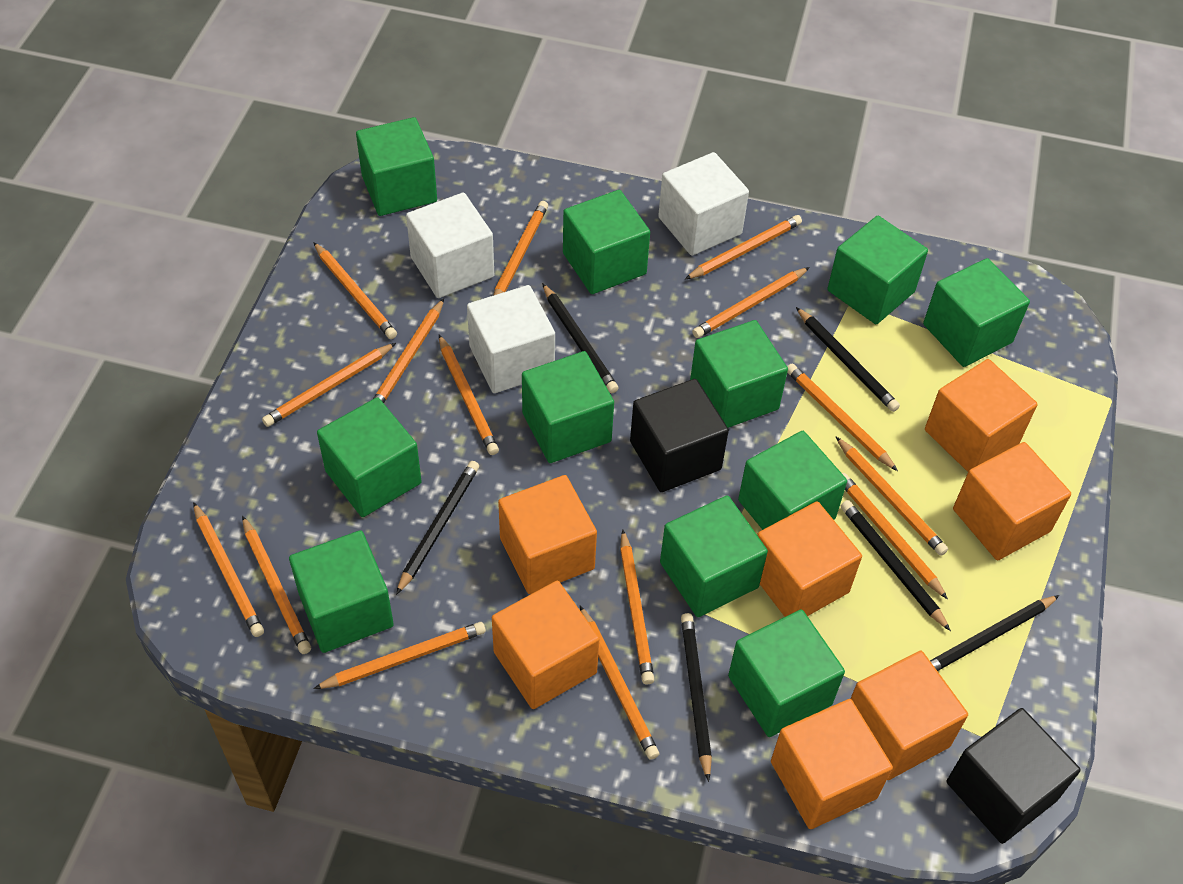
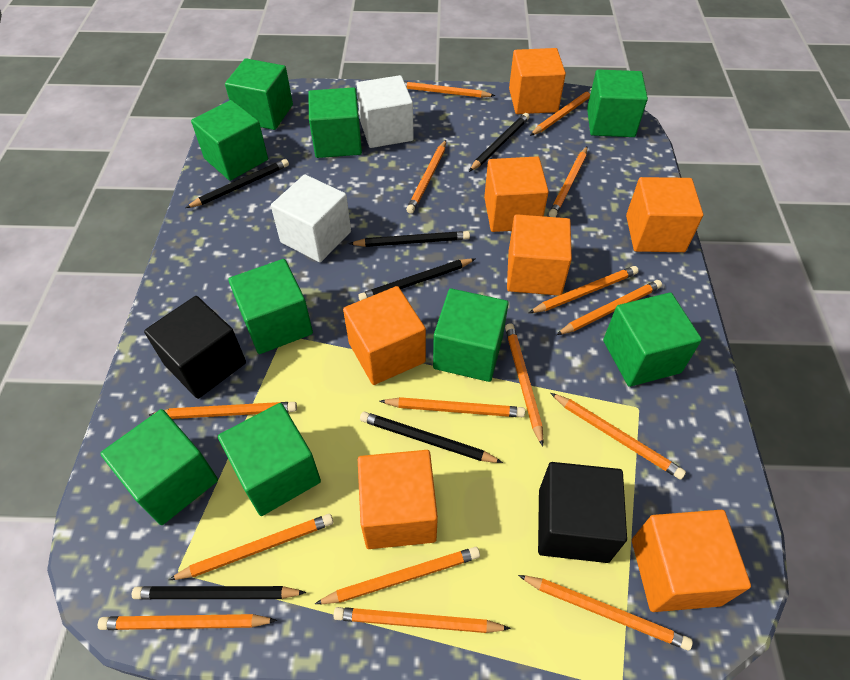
green cube: 11 -> 9
white cube: 3 -> 2

